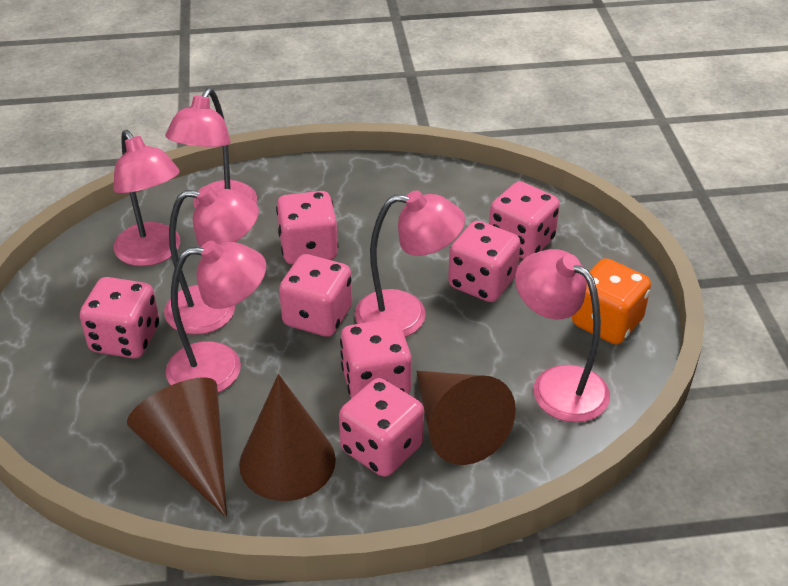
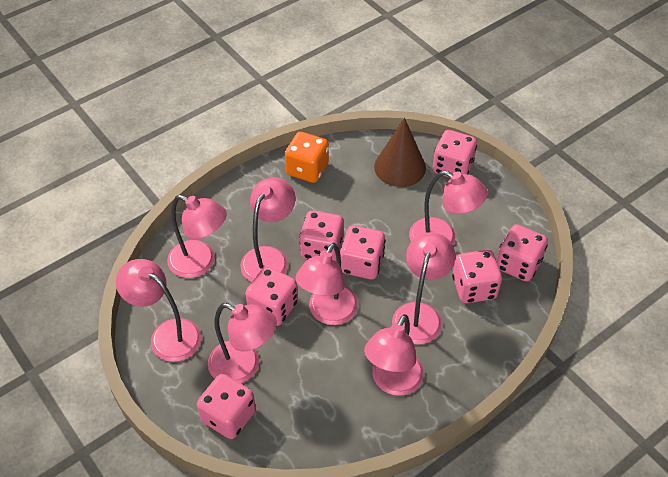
brown cone: 3 -> 1
pink lamp: 6 -> 8

